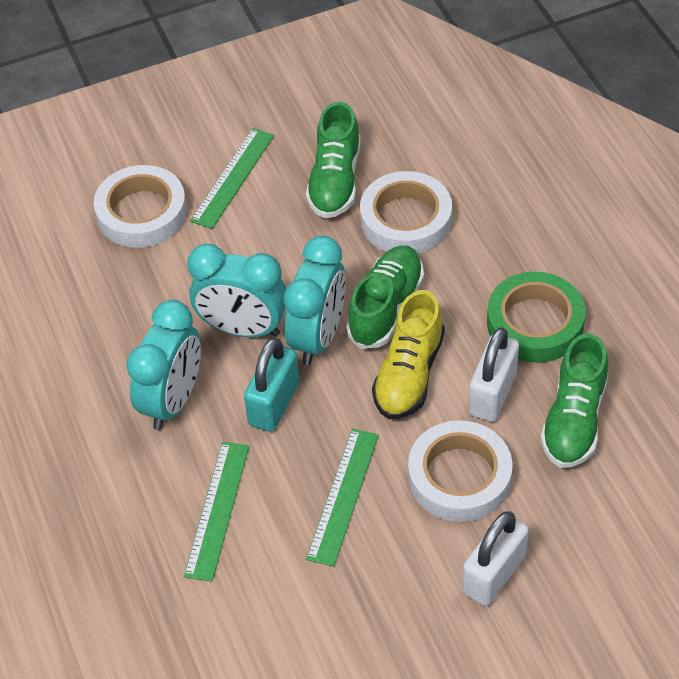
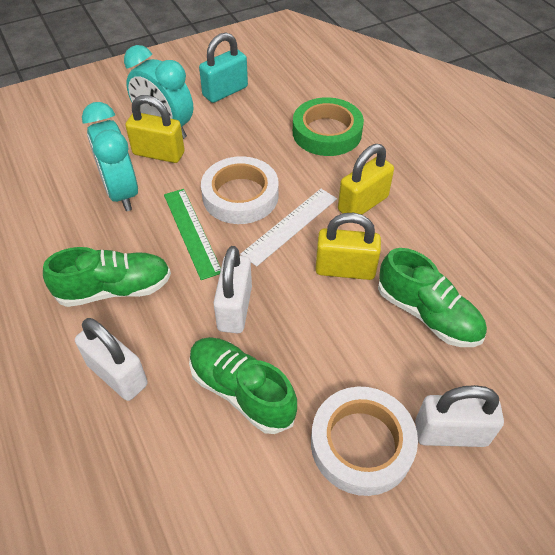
green ruler: 3 -> 1
turquoise clock: 3 -> 2
white padlock: 2 -> 3
white ruler: 0 -> 1
white tape: 3 -> 2
yellow padlock: 0 -> 3
yellow shoe: 1 -> 0

